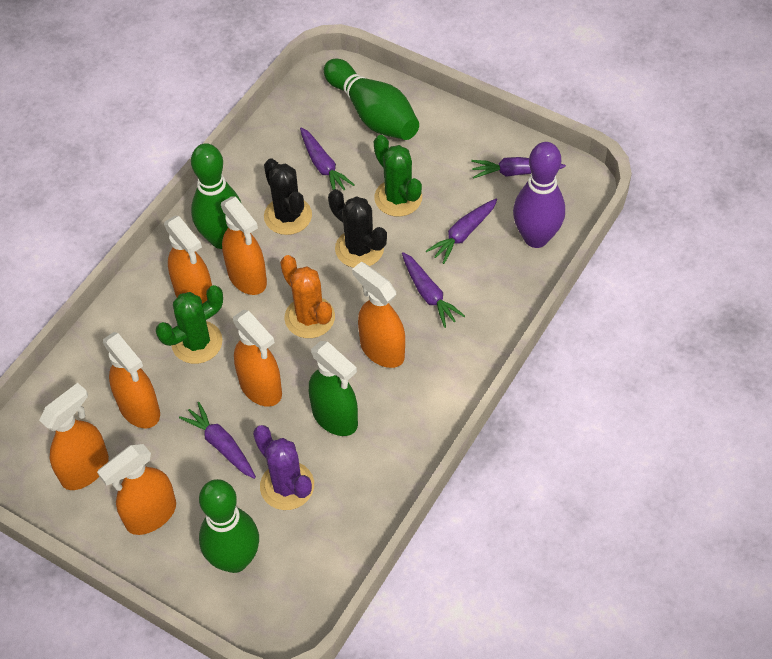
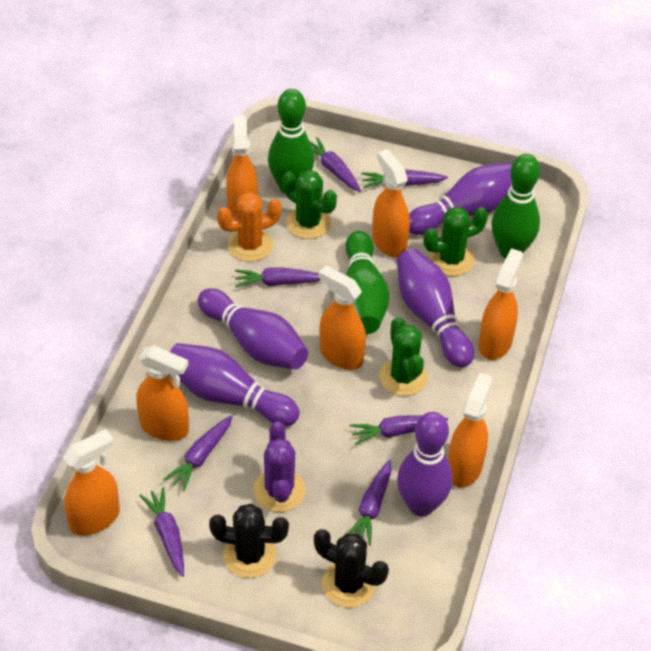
green cactus: 2 -> 3
green spray bottle: 1 -> 0
purple bowling pin: 1 -> 5
purple carrot: 5 -> 7

